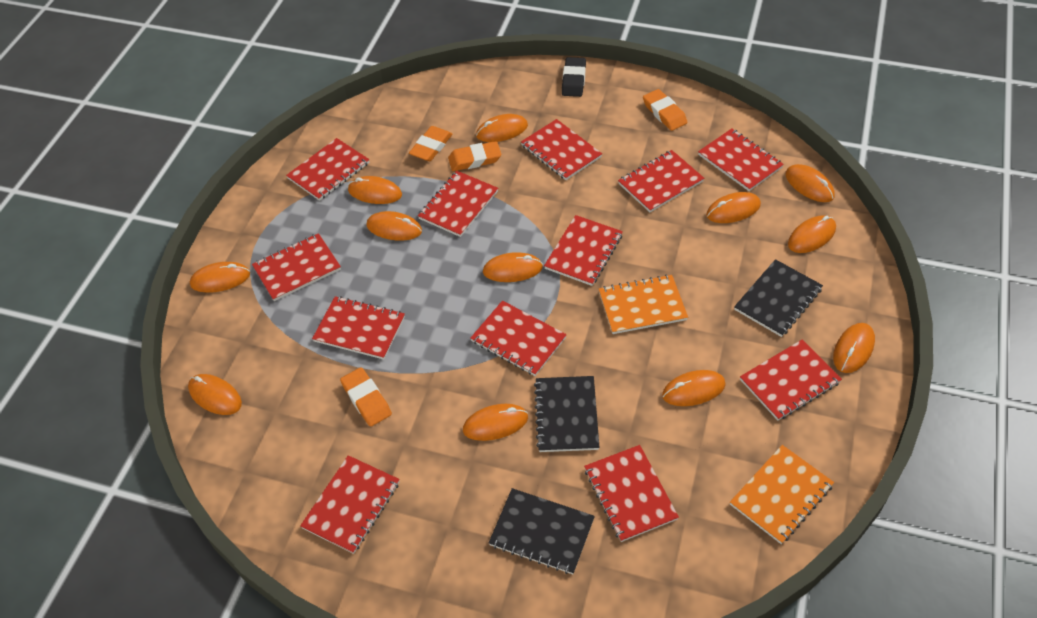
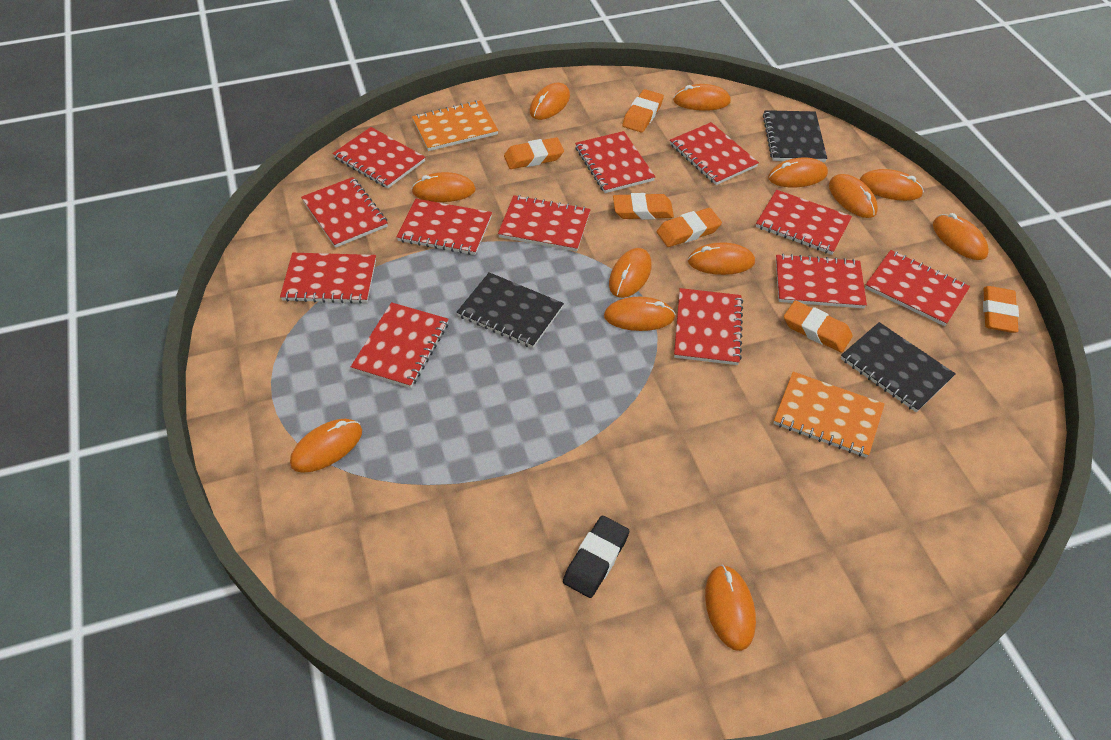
orange eraser: 4 -> 6

